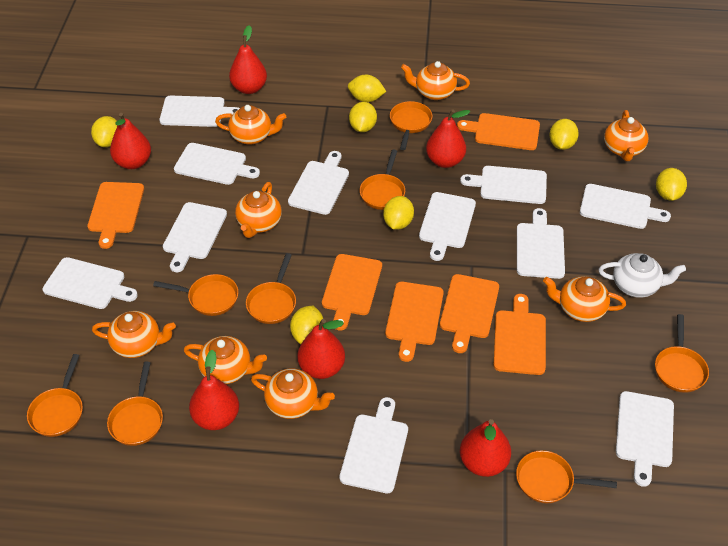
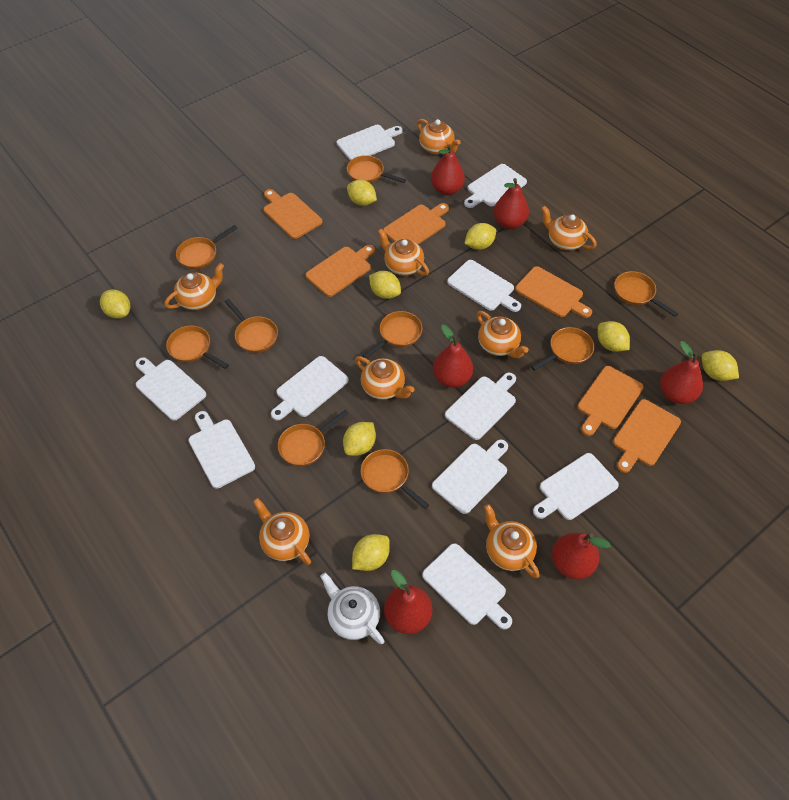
orange pan: 8 -> 9
white cutting board: 11 -> 10
yellow lemon: 7 -> 8

